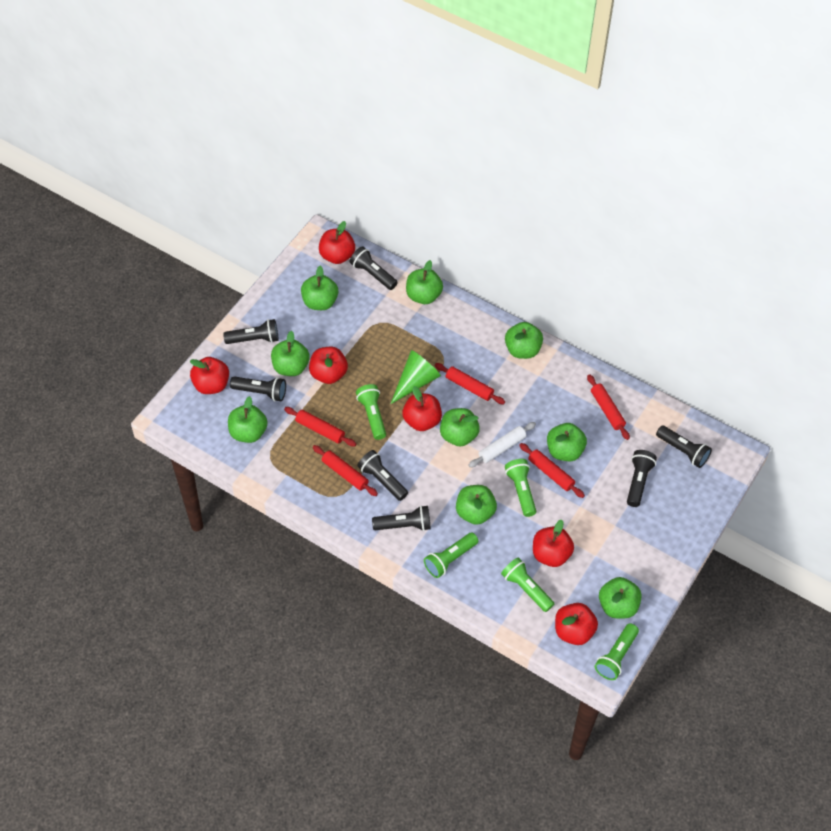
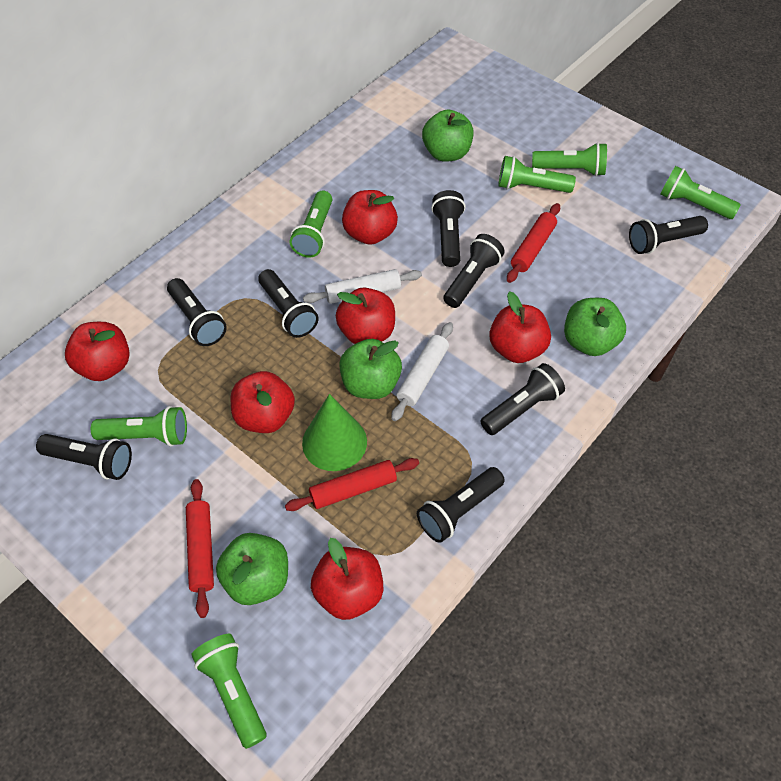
black flashlight: 7 -> 8
green apple: 9 -> 4
green flashlight: 5 -> 6
red rolling pin: 5 -> 3
white rolling pin: 1 -> 2

